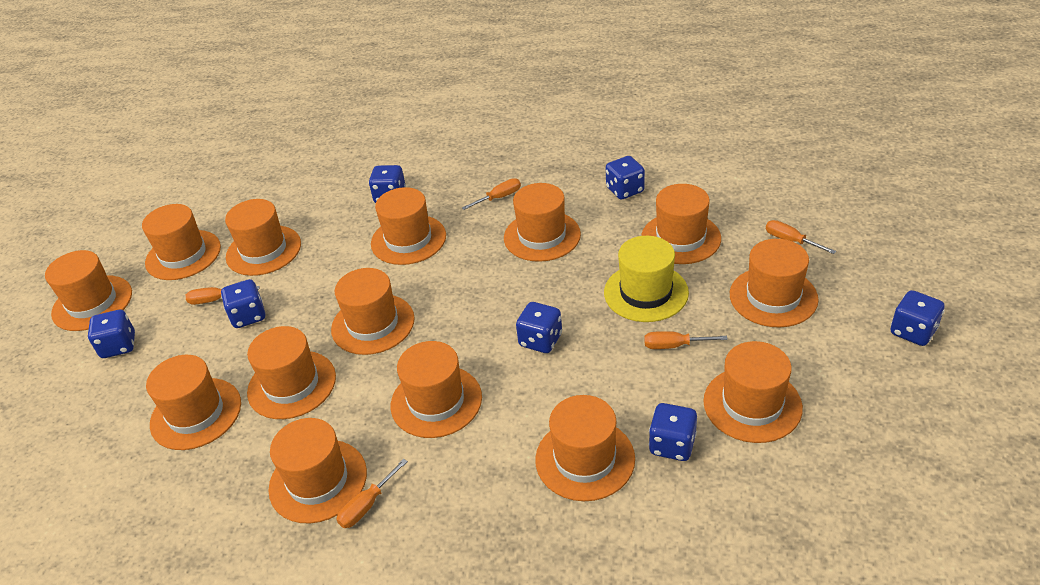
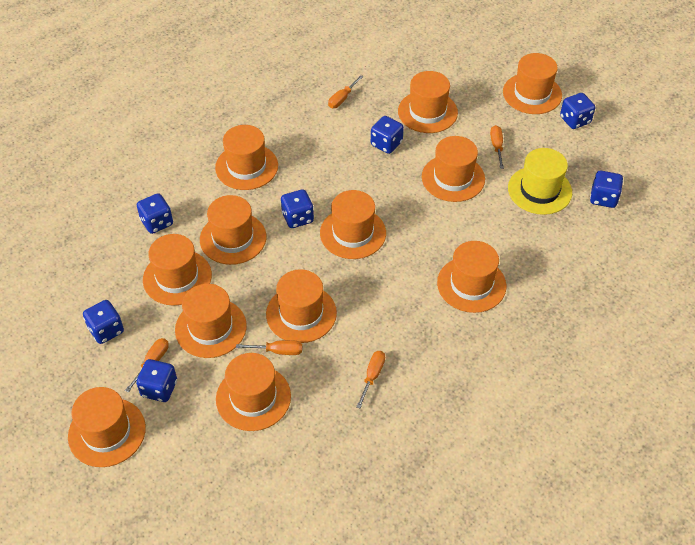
orange hat: 14 -> 12

